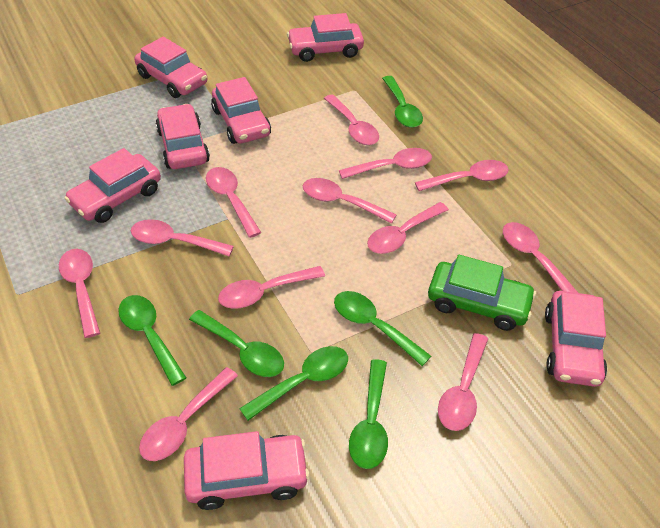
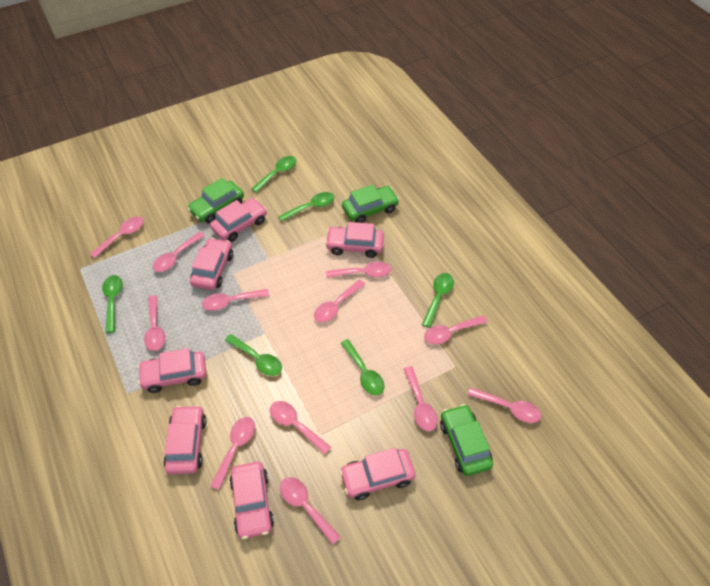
green car: 1 -> 3

